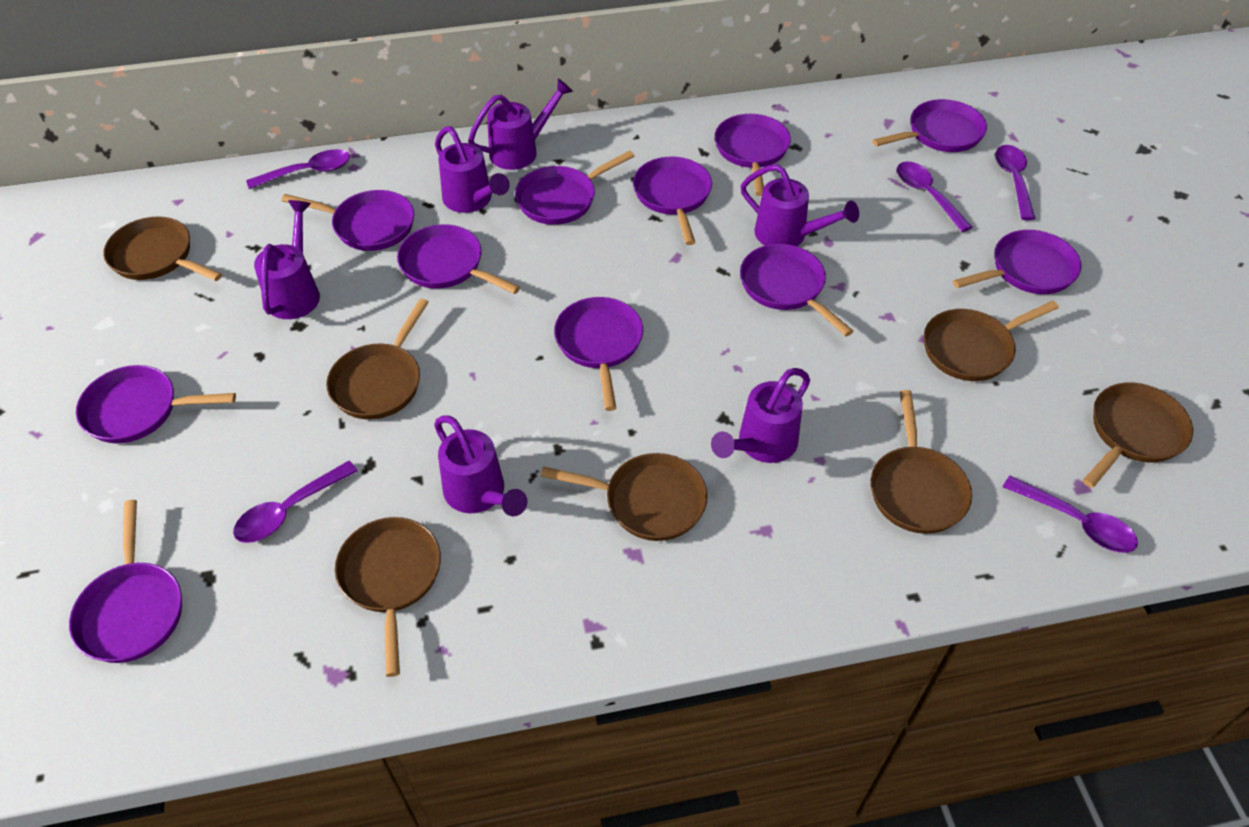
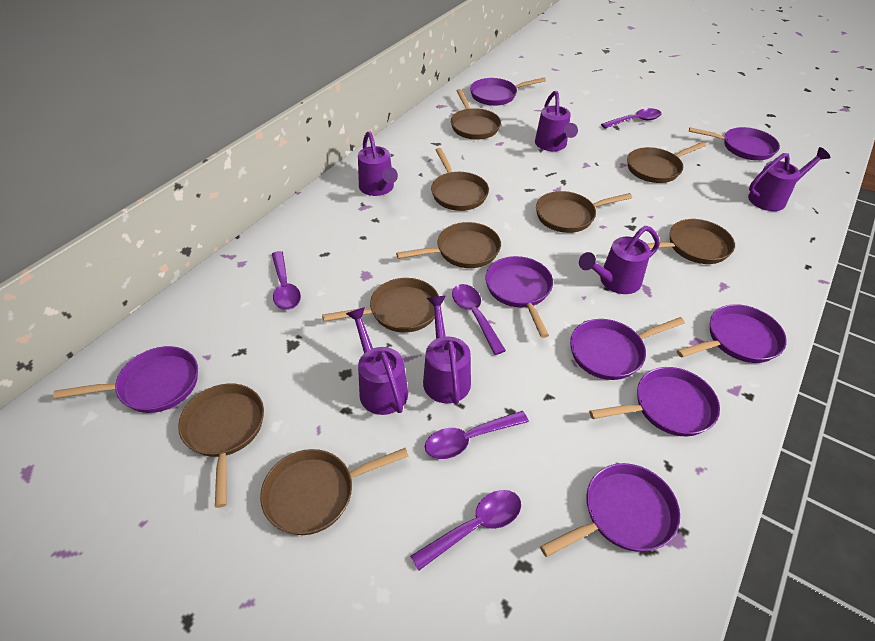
brown pan: 7 -> 9
purple pan: 11 -> 8

